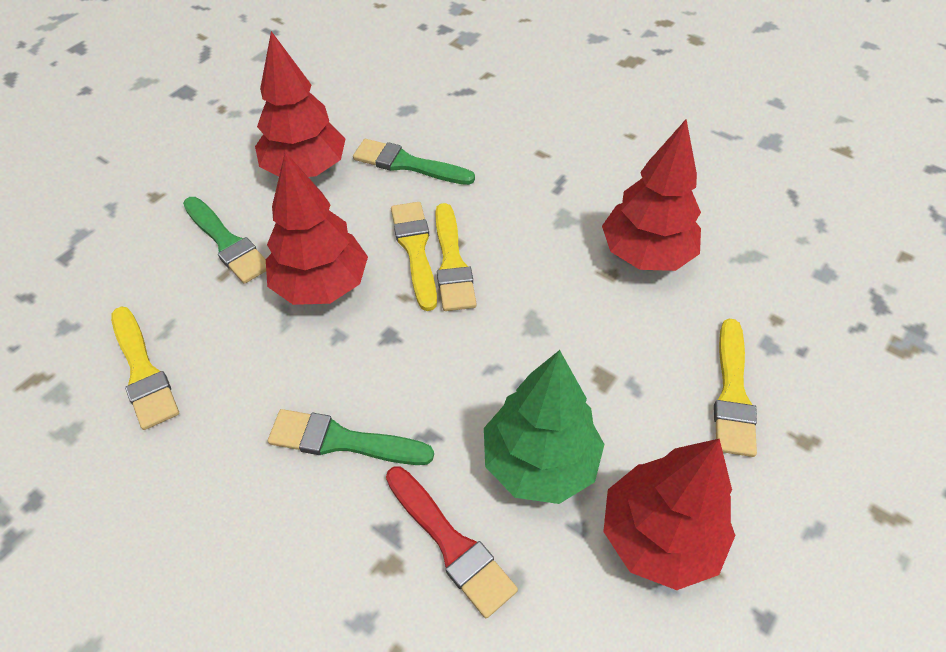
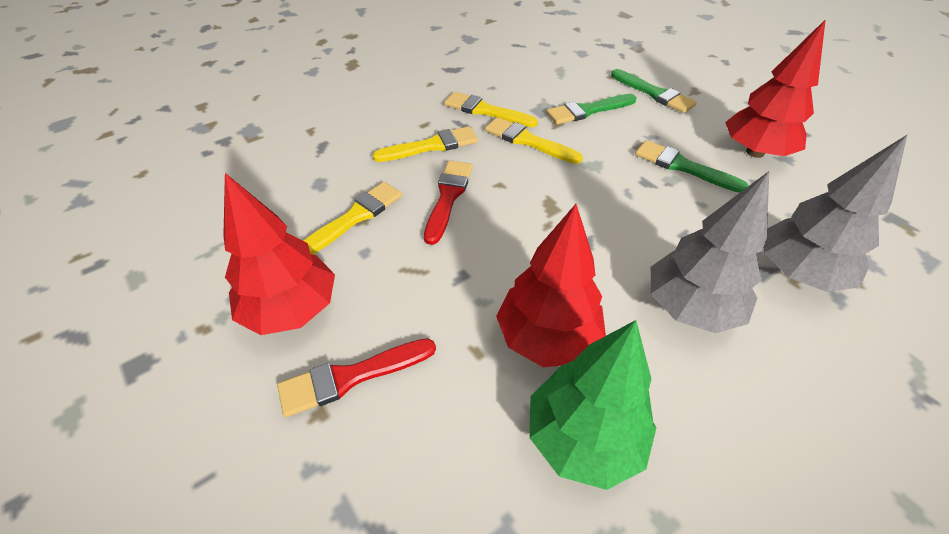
grey tree: 0 -> 2
red brush: 1 -> 2
red tree: 4 -> 3

